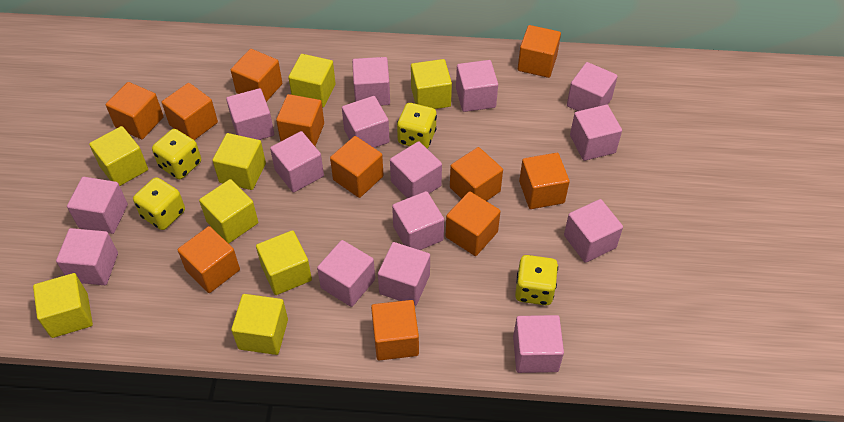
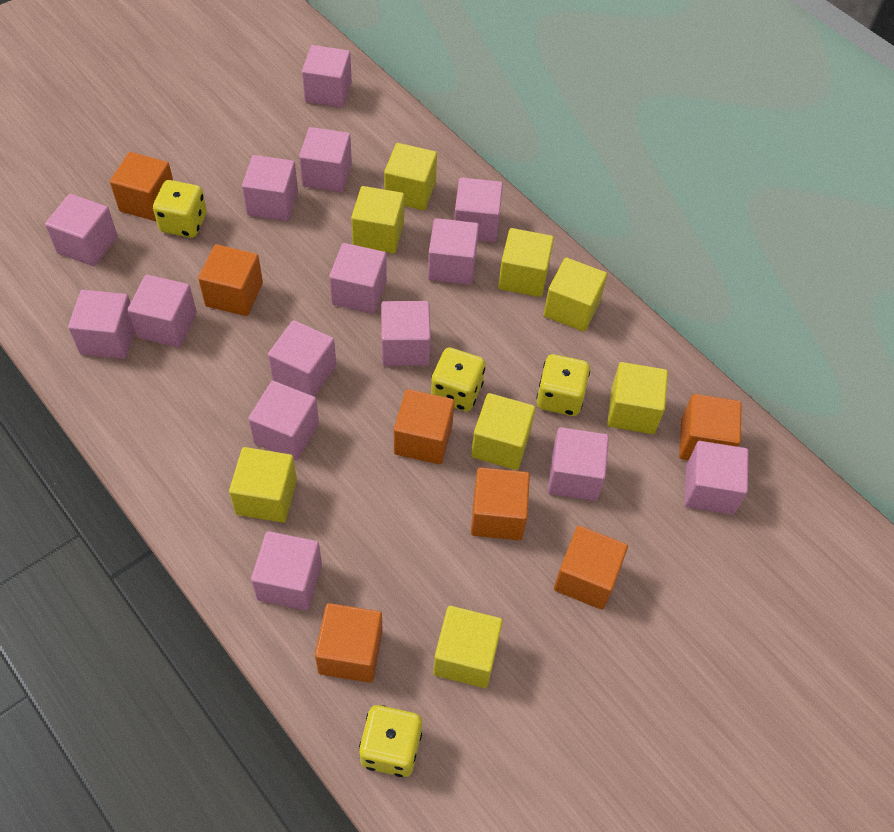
orange cube: 11 -> 7

